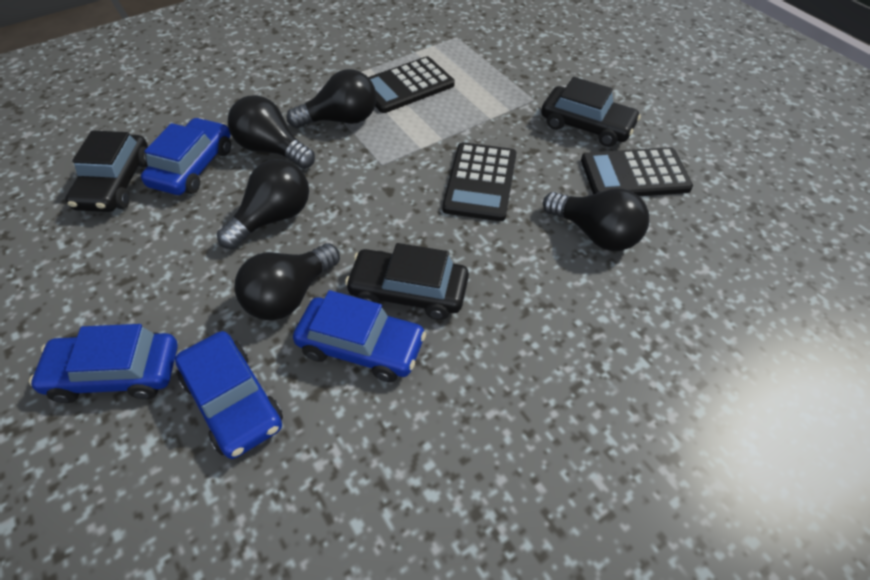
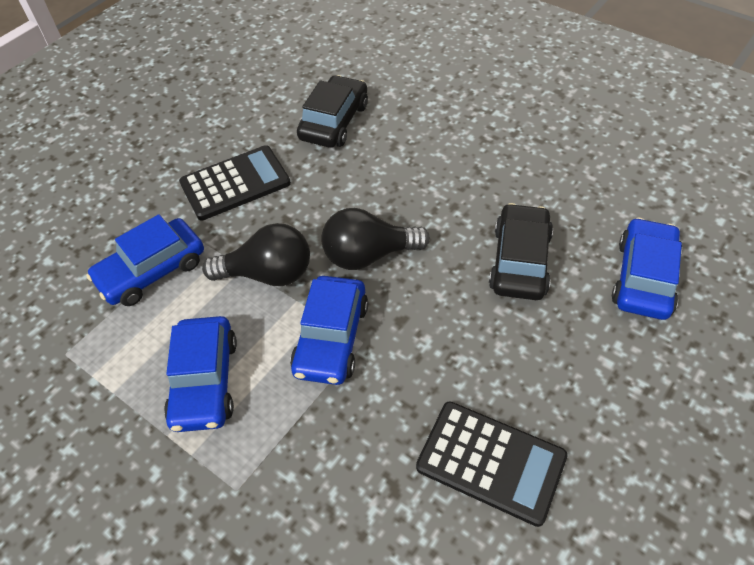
black calculator: 3 -> 2
black car: 3 -> 2
black light bulb: 5 -> 2

